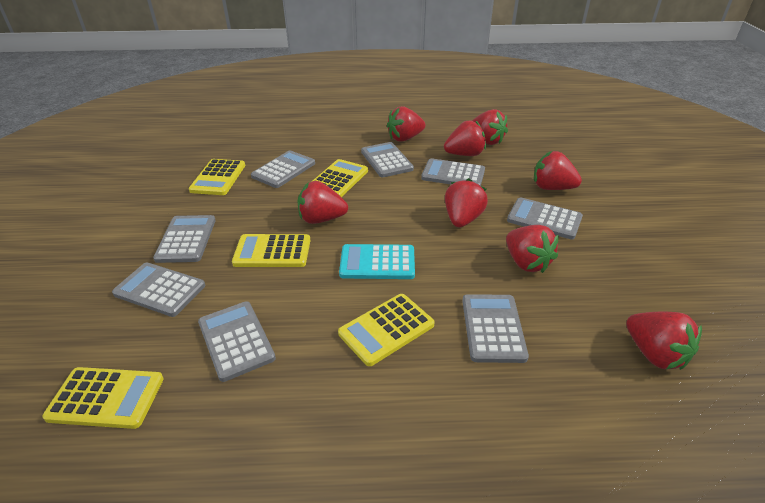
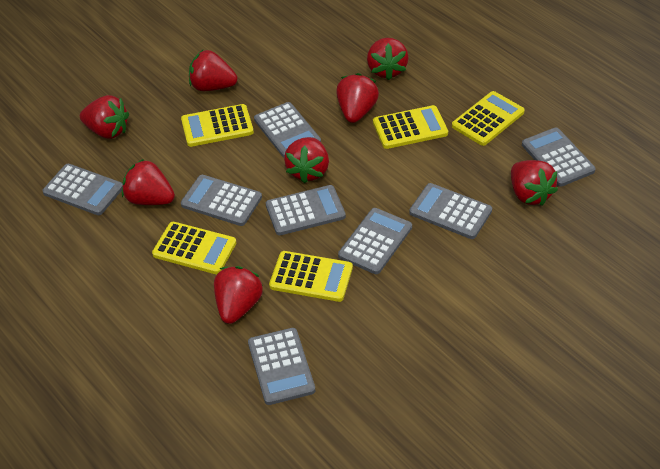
turquoise calculator: 1 -> 0

